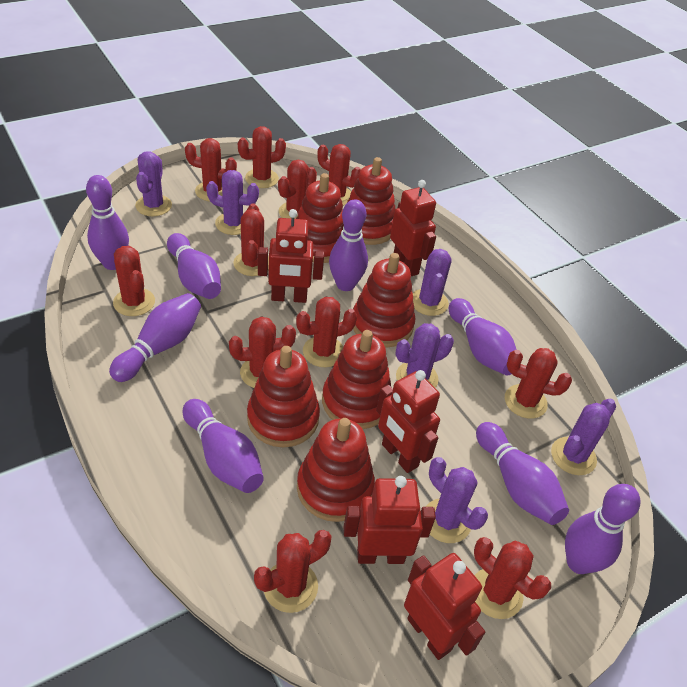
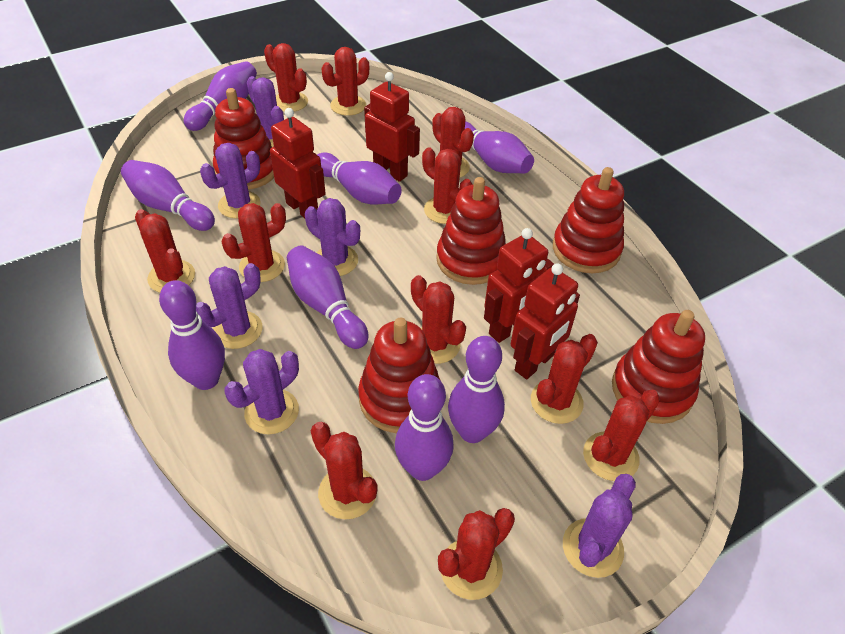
red robot: 5 -> 4
red stacking toy: 6 -> 5

